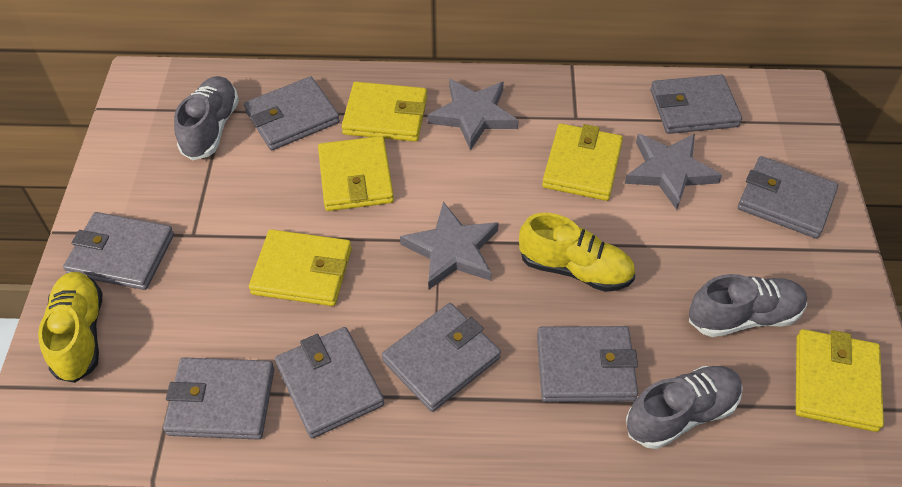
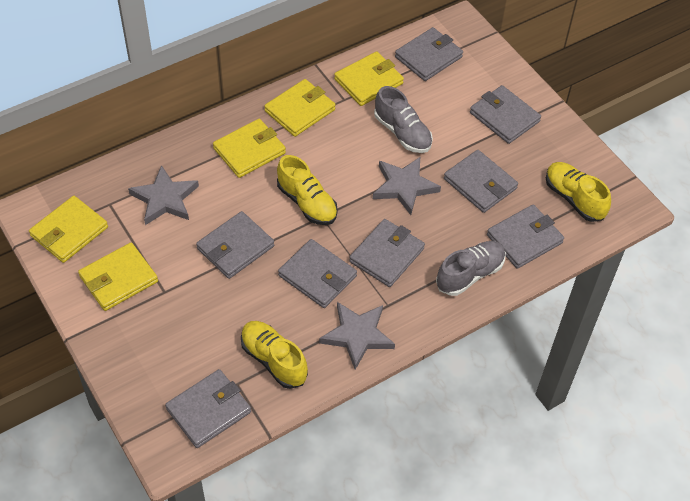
grey shoe: 3 -> 2
yellow shoe: 2 -> 3

